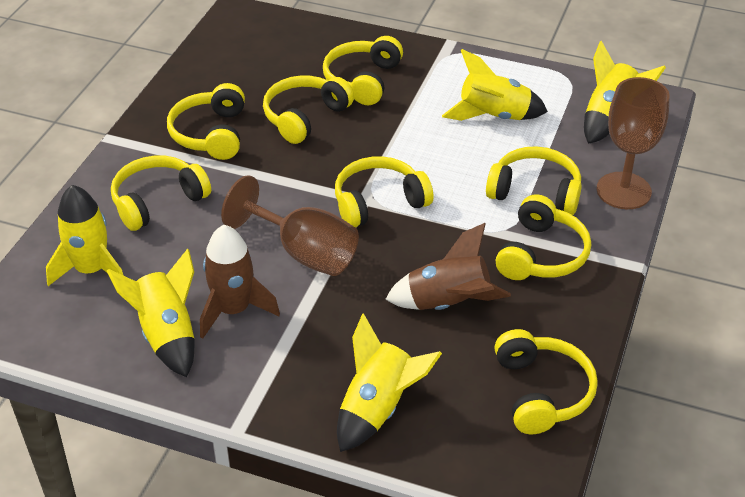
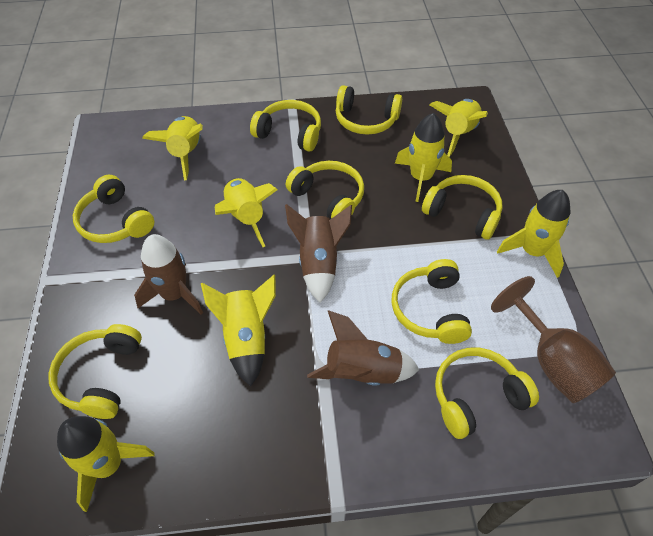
brown goblet: 2 -> 1
brown rocket: 2 -> 3
yellow rocket: 5 -> 7

